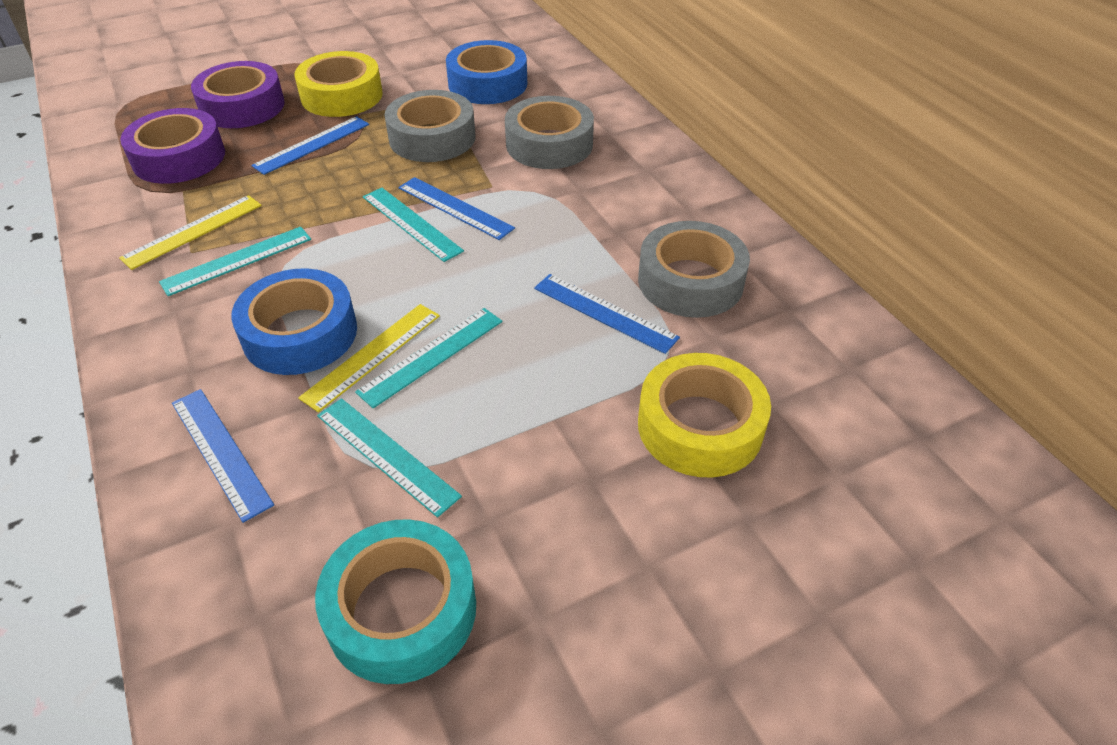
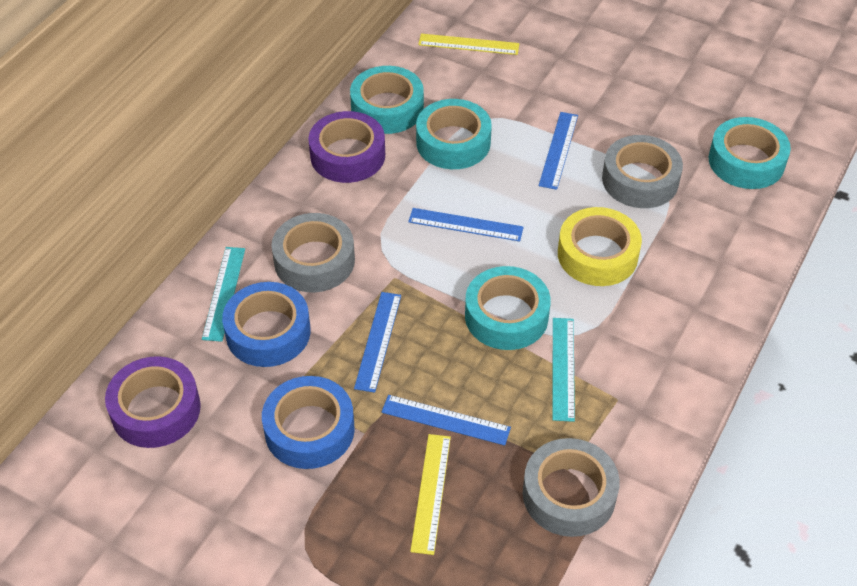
turquoise ruler: 4 -> 2
turquoise tape: 1 -> 4
yellow tape: 2 -> 1

